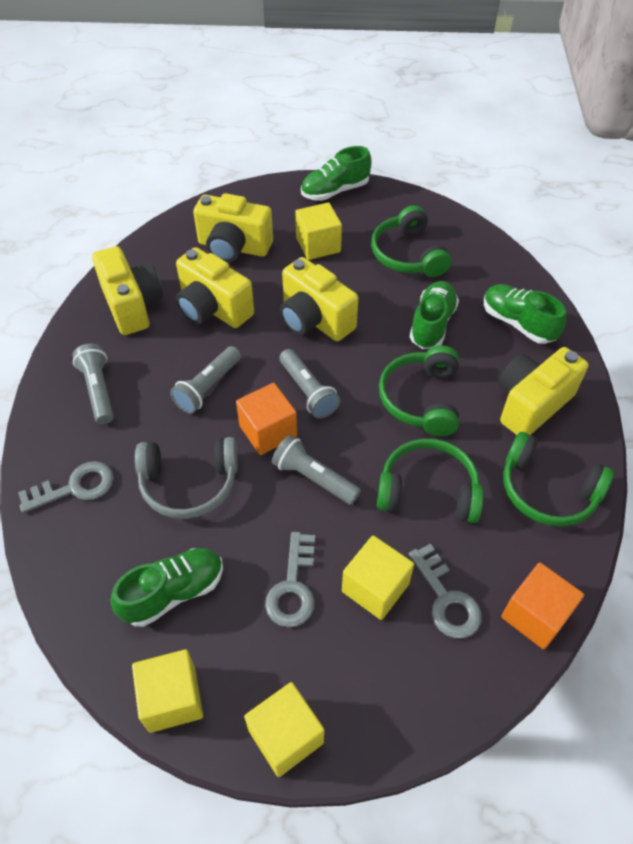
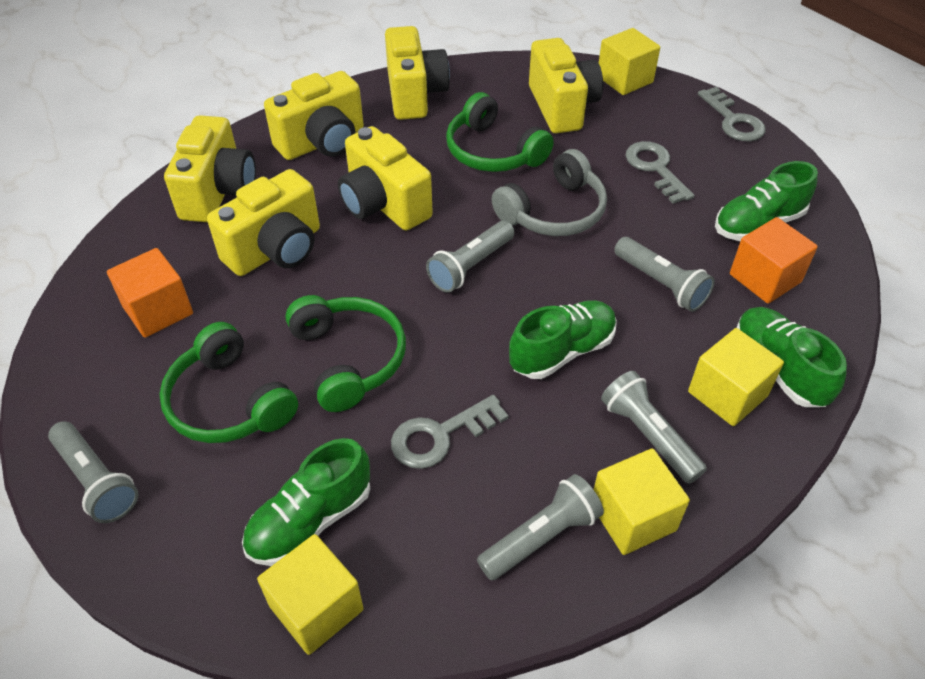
green headphones: 4 -> 3
grey flashlight: 4 -> 5
yellow camera: 5 -> 6

